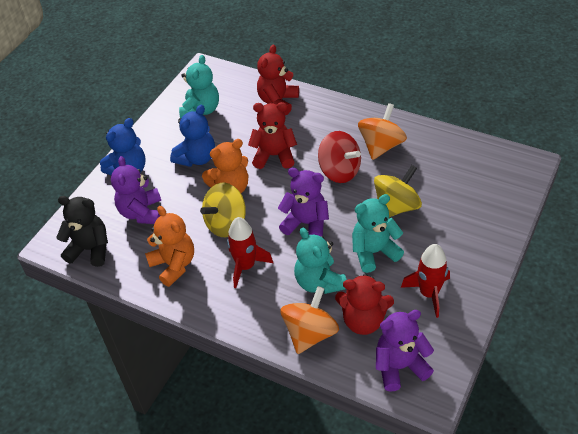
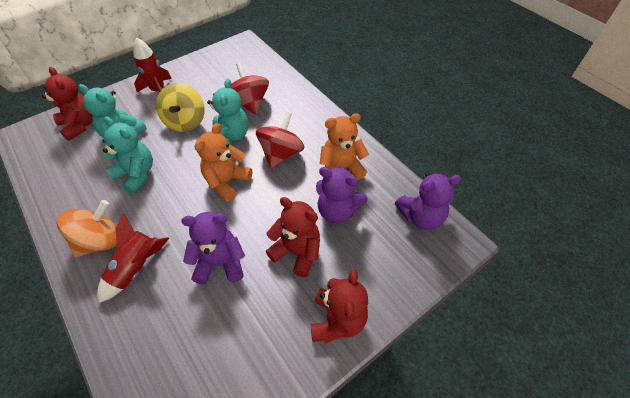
black teddy bear: 1 -> 0
blue teddy bear: 2 -> 0
orange spinning top: 2 -> 1
red spinning top: 1 -> 2
yellow spinning top: 2 -> 1

